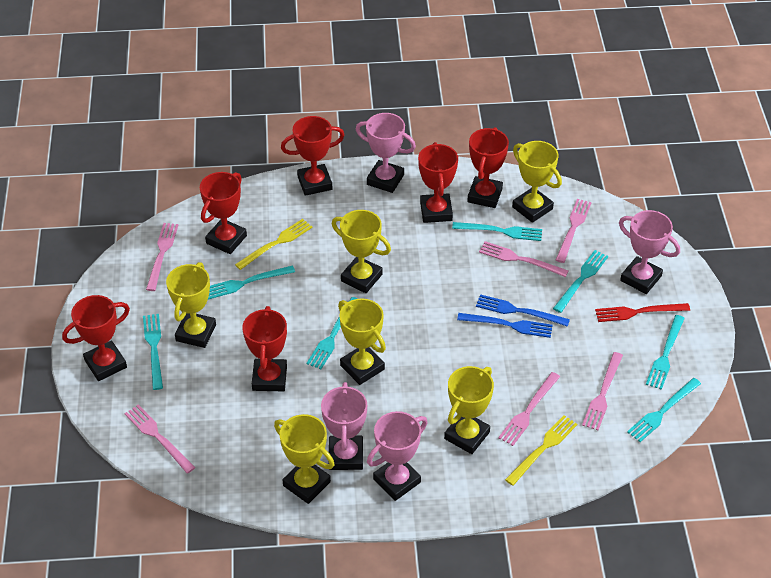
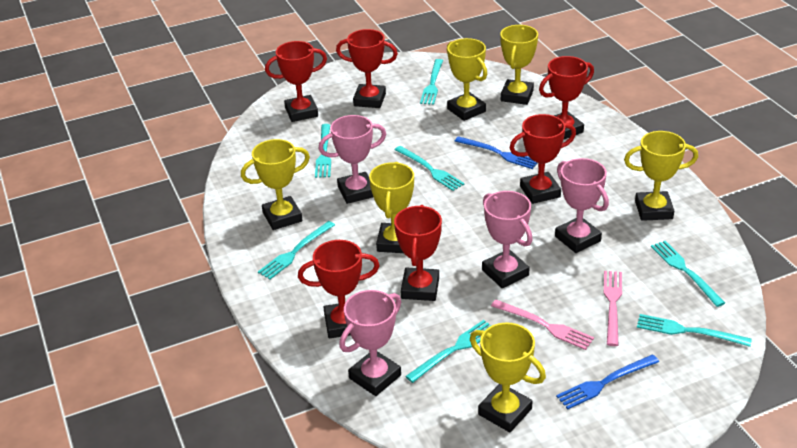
pink fork: 6 -> 2
red fork: 1 -> 0
yellow fork: 2 -> 0

